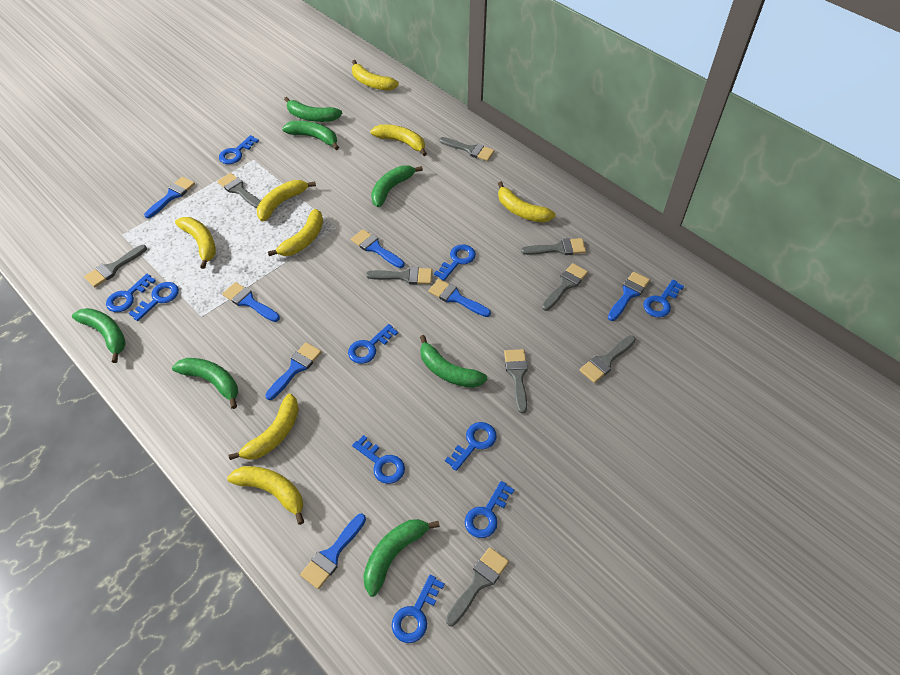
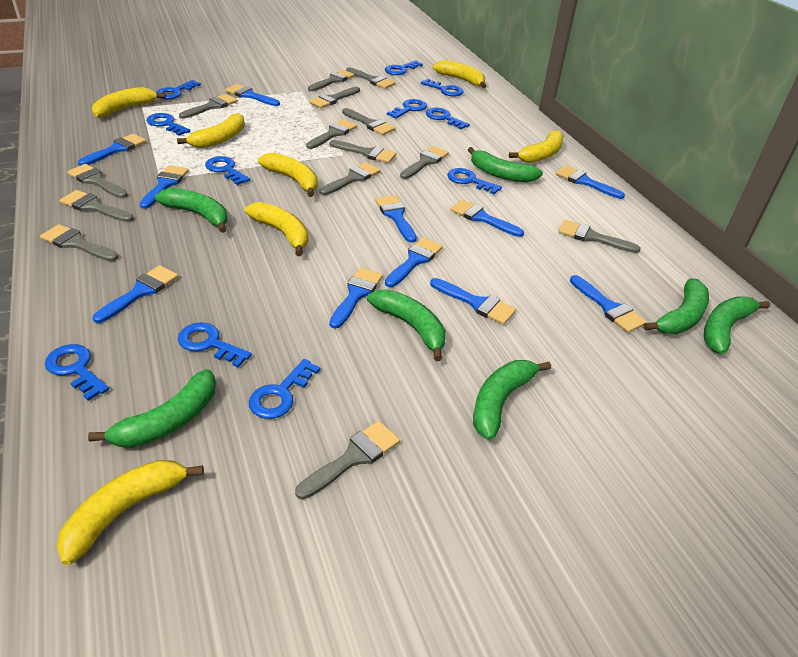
blue brush: 7 -> 11
blue key: 10 -> 11
grey brush: 9 -> 14
yellow banana: 8 -> 7

